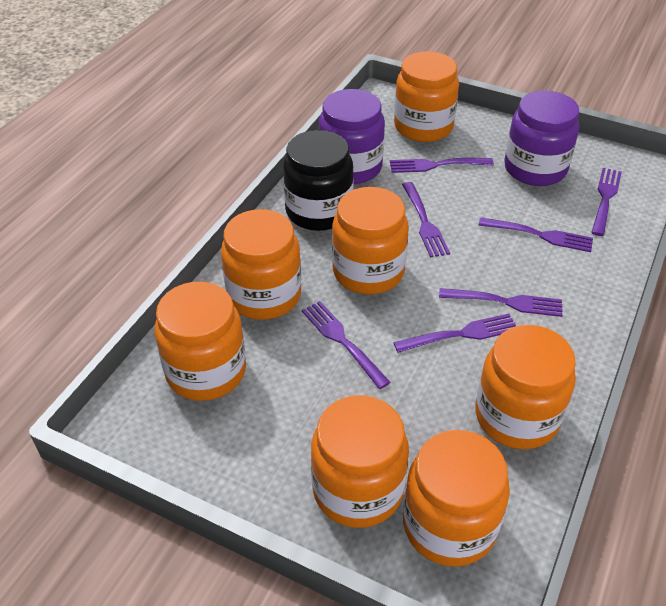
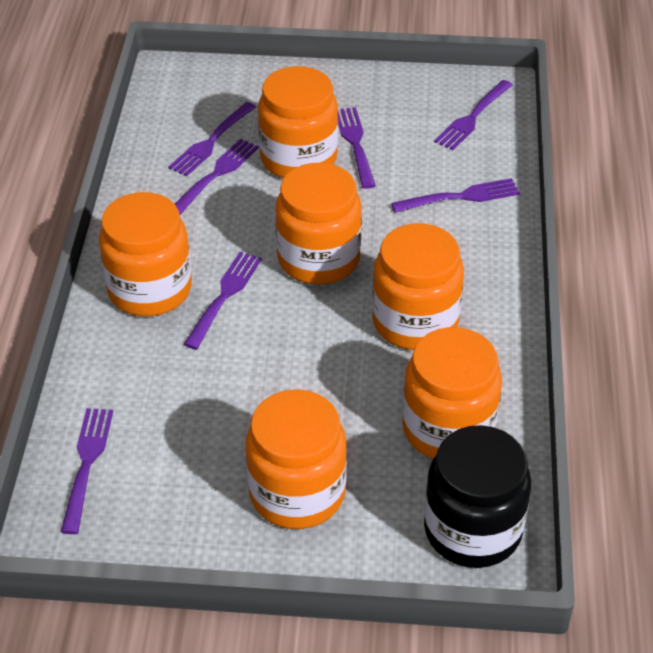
orange jar: 7 -> 6
purple jar: 2 -> 0

